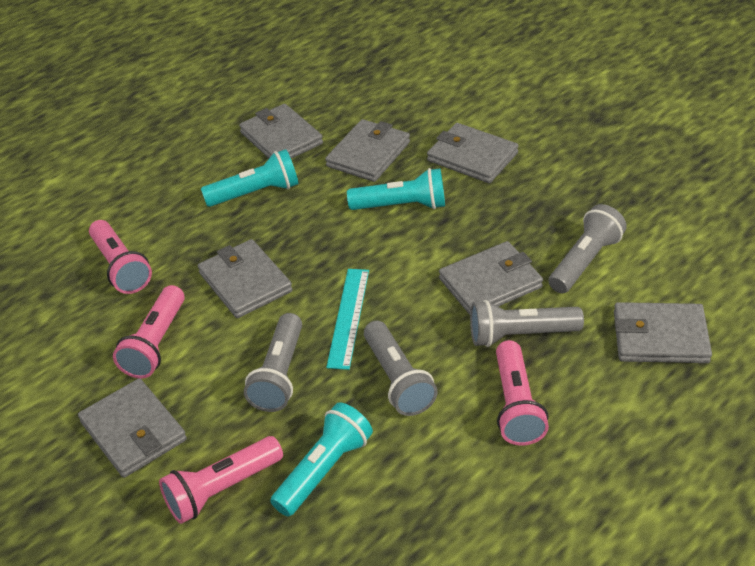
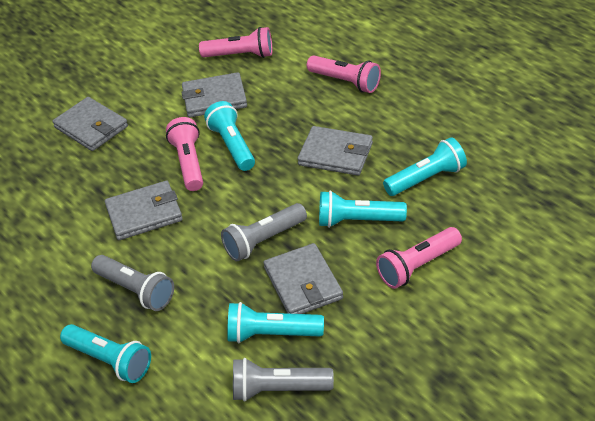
grey flashlight: 4 -> 3
grey wallet: 7 -> 5
turquoise flashlight: 3 -> 5
turquoise ruler: 1 -> 0

